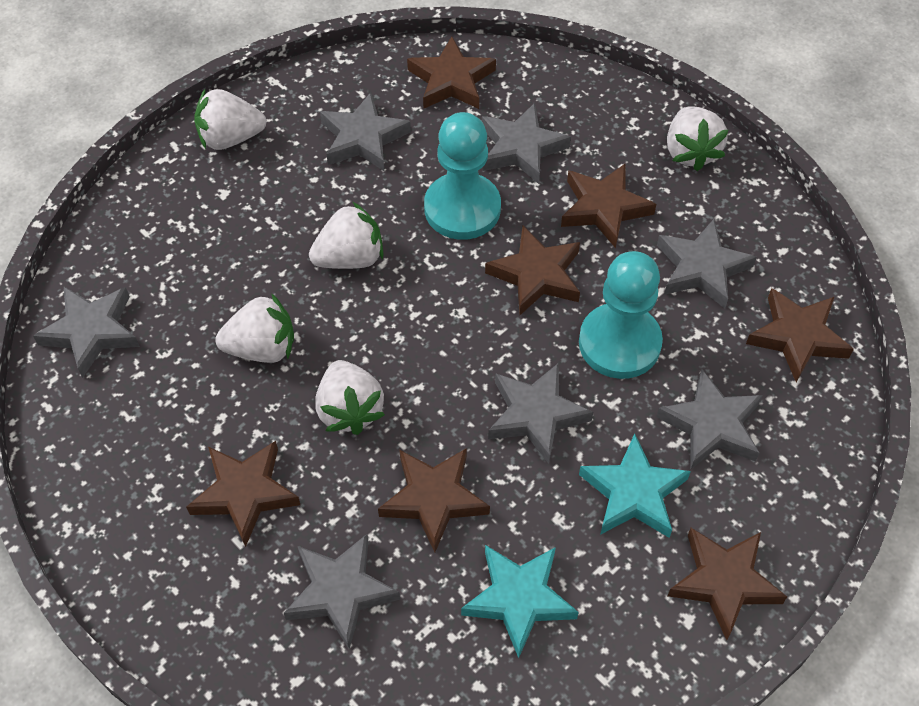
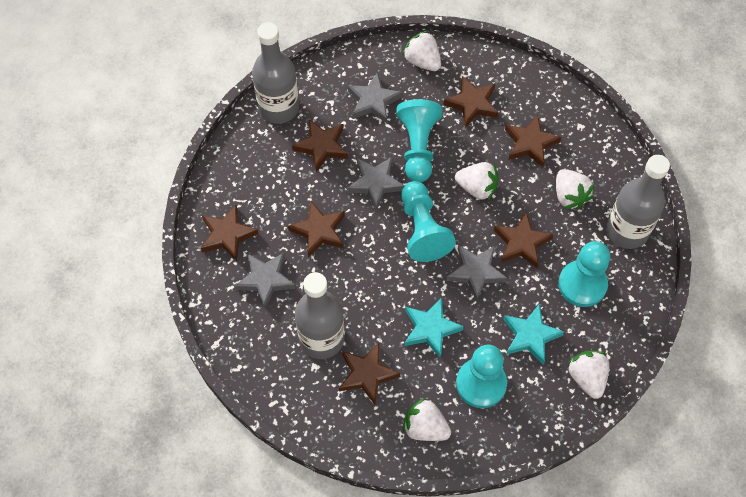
grey bottle: 0 -> 3
grey star: 7 -> 4
turquoise pawn: 2 -> 4

